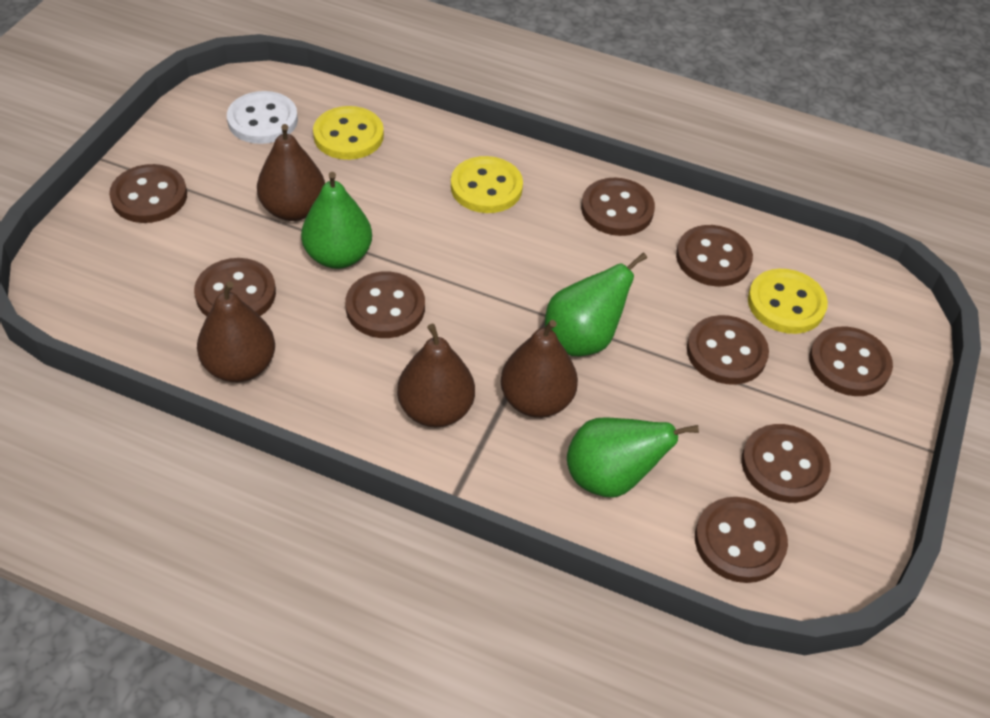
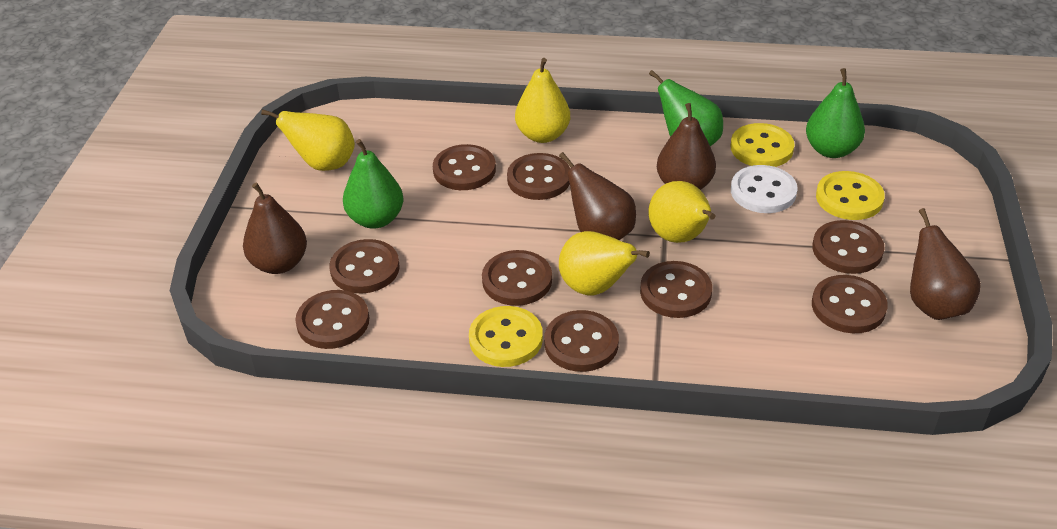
yellow pear: 0 -> 4

